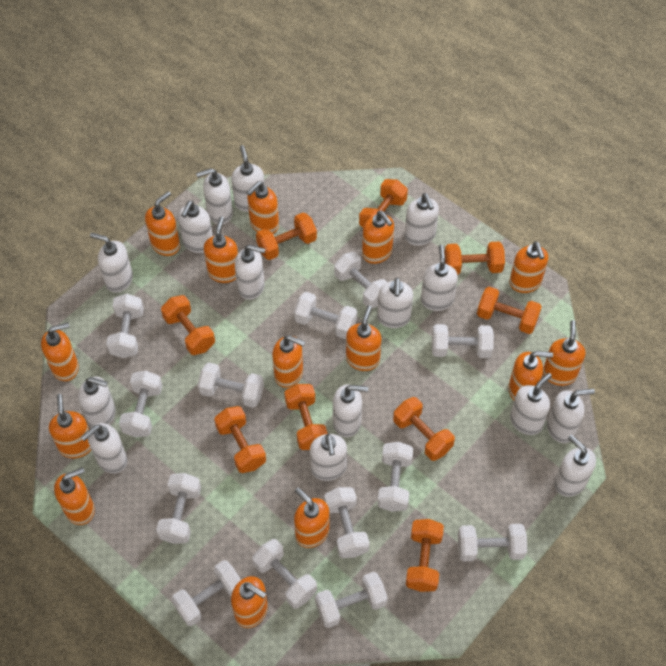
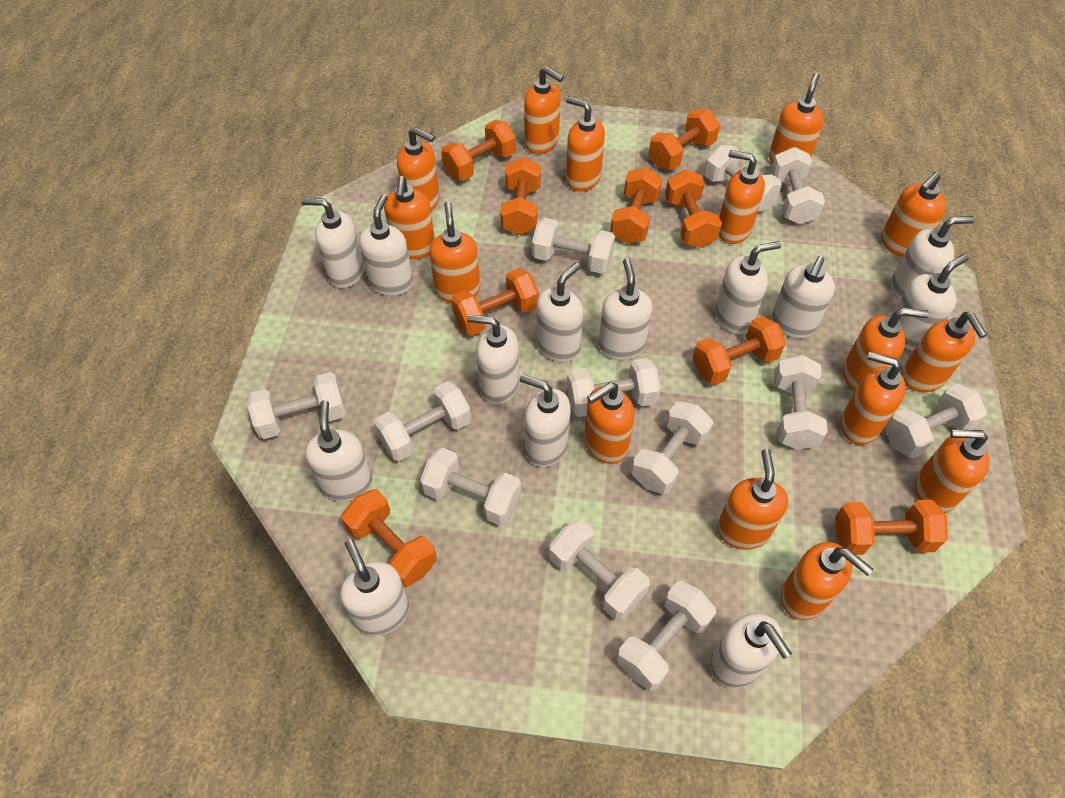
orange soap dispenser: 14 -> 15
white dumbbell: 13 -> 12
white soap dispenser: 15 -> 13

